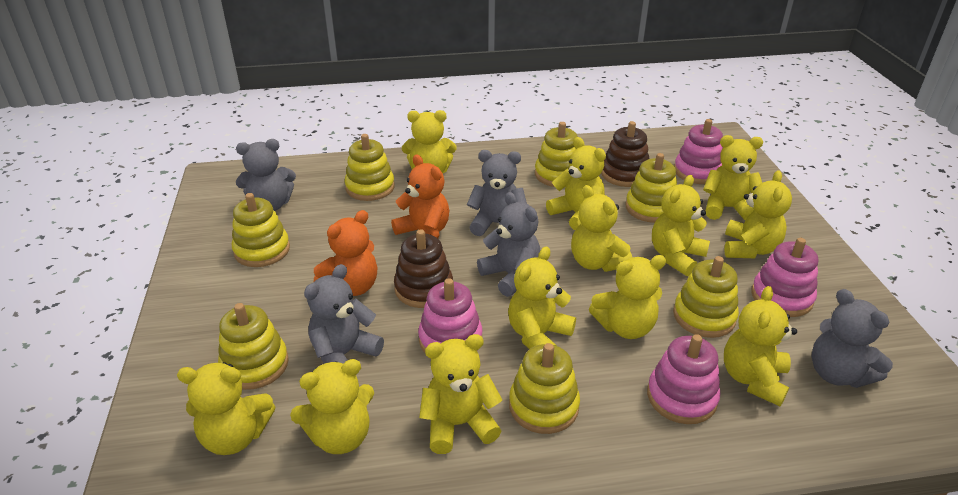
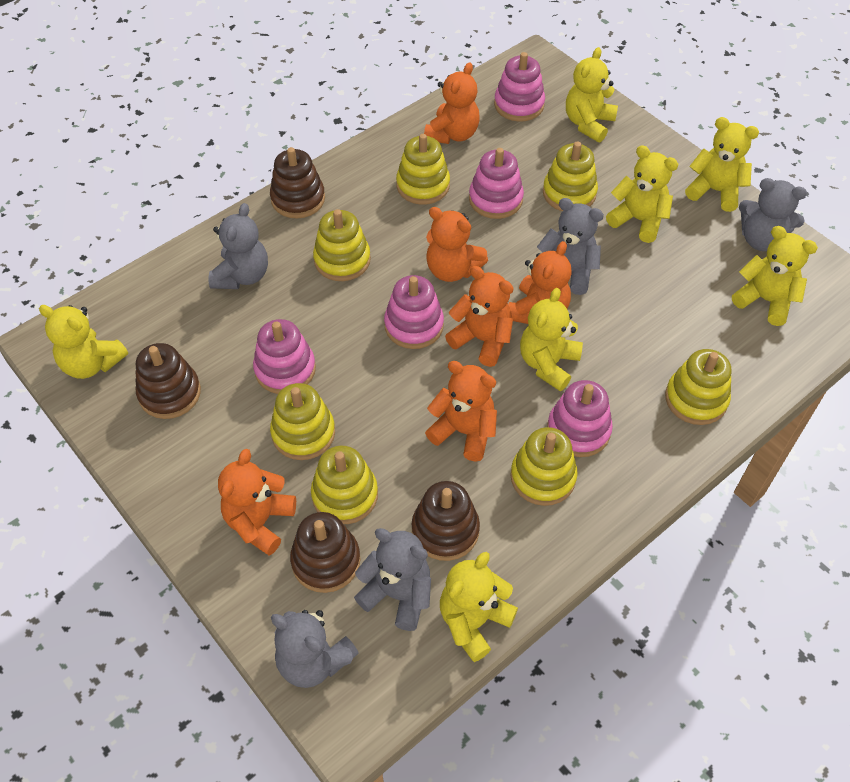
brown stacking toy: 2 -> 4
orange teddy bear: 2 -> 6
pink stacking toy: 4 -> 5
yellow teddy bear: 12 -> 7

